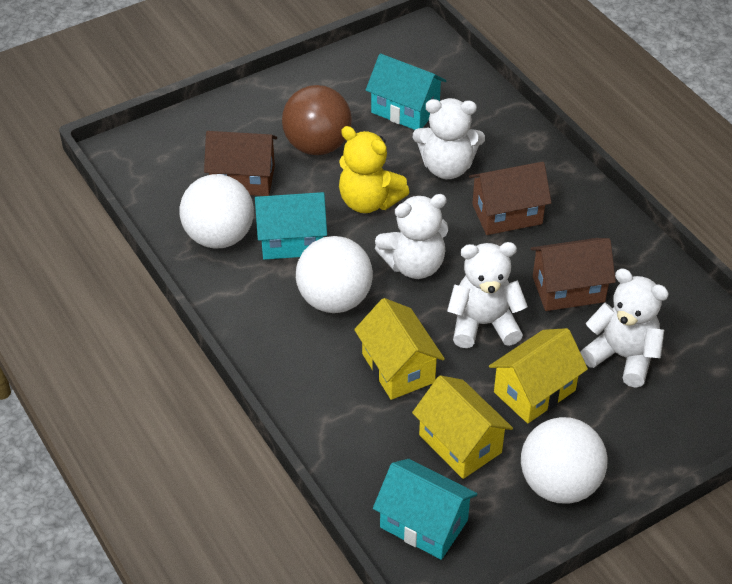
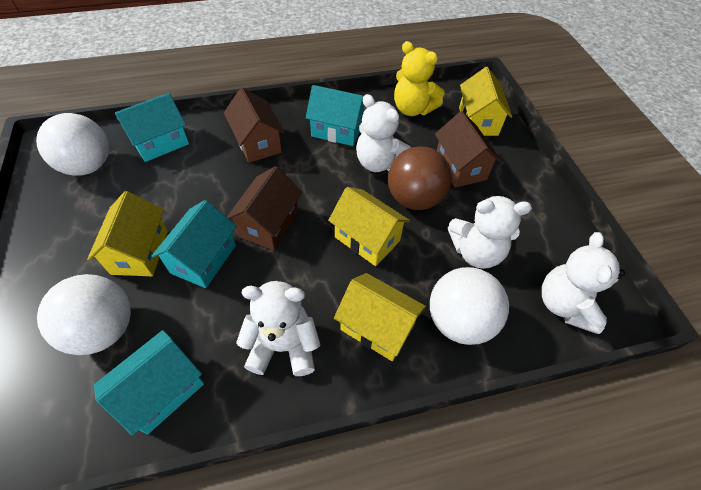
turquoise house: 3 -> 4
yellow house: 3 -> 4

